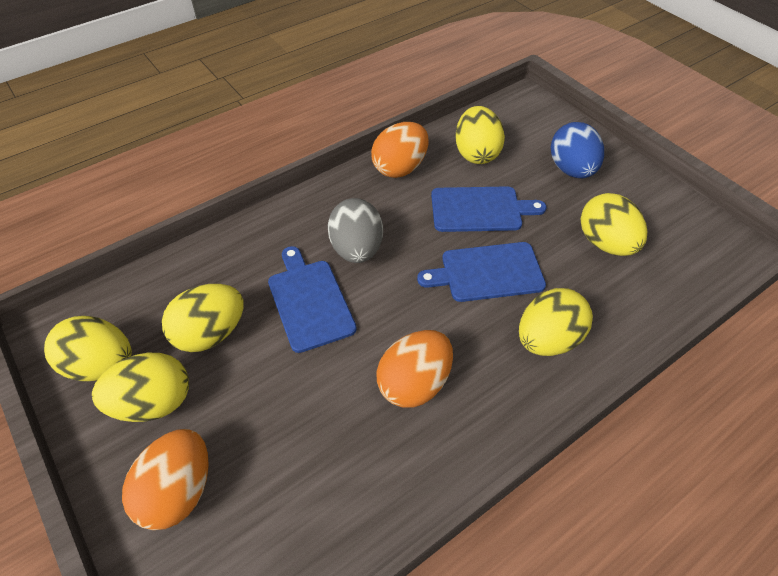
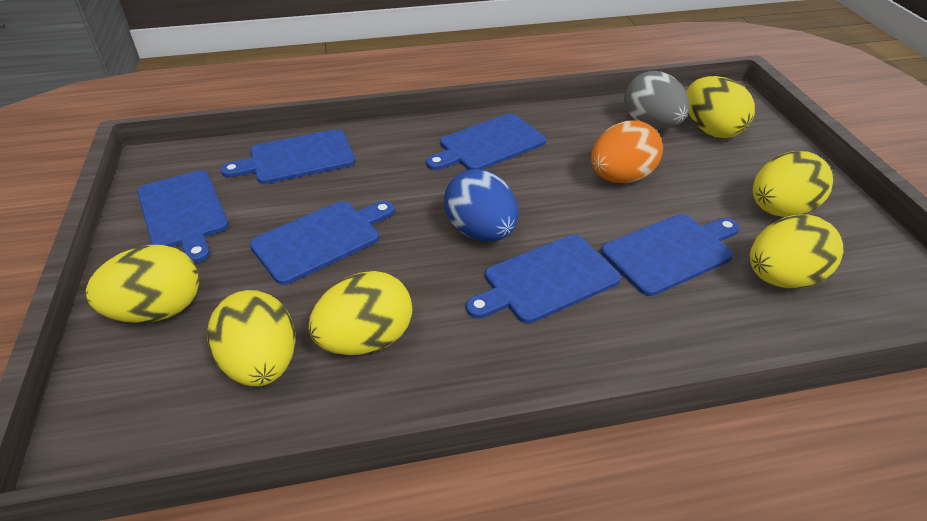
blue cutting board: 3 -> 6
orange egg: 3 -> 1

